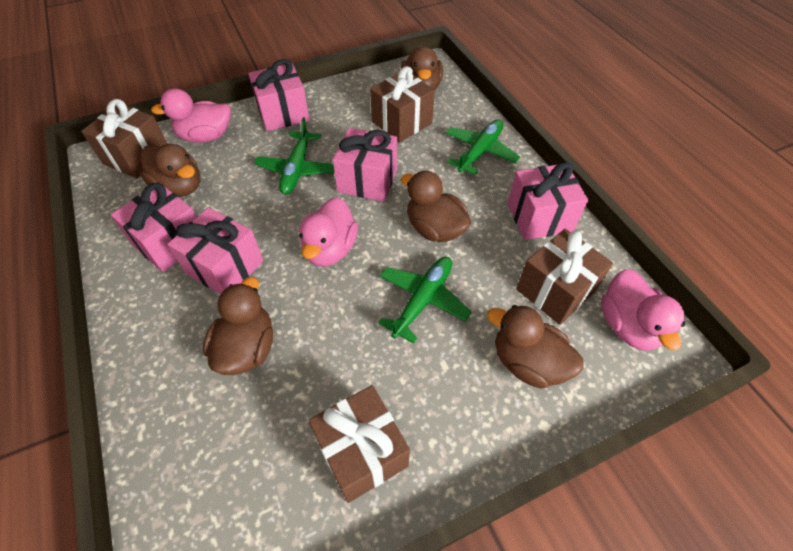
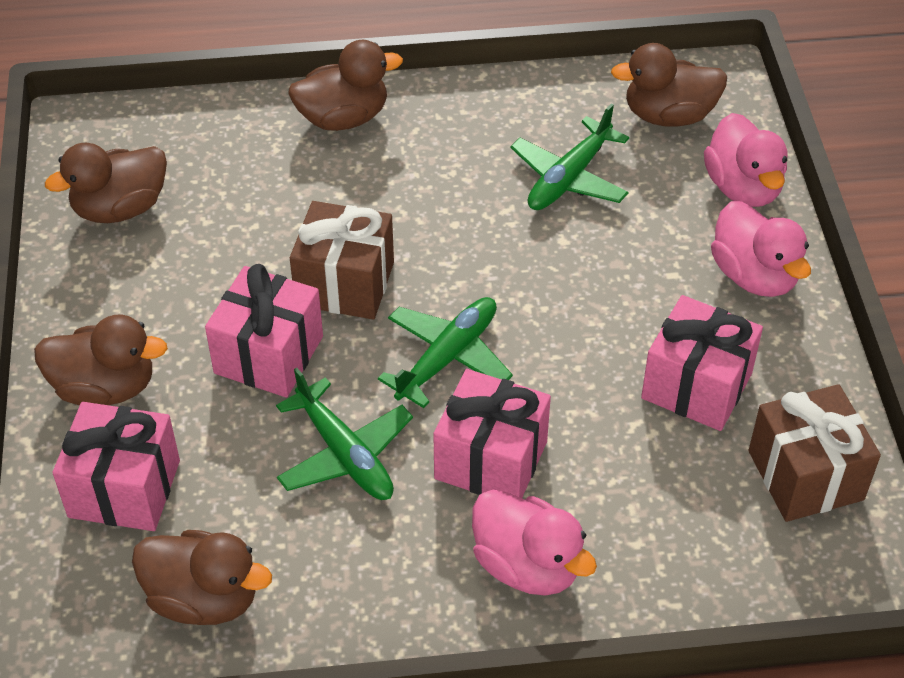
brown gift: 4 -> 2
pink gift: 5 -> 4

